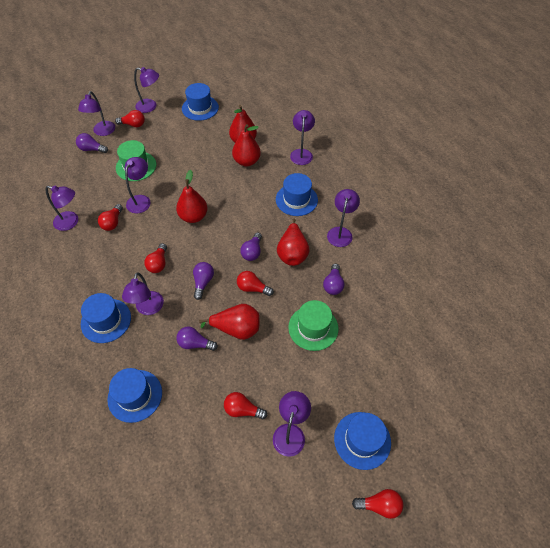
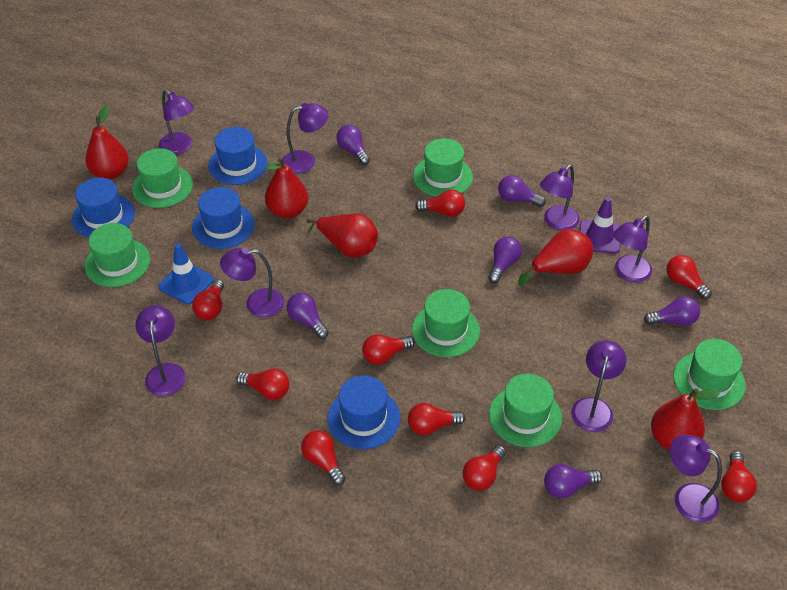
blue hat: 5 -> 4
blue traffic cone: 0 -> 1
green hat: 2 -> 6
purple light bulb: 5 -> 6
purple traffic cone: 0 -> 1
red light bulb: 6 -> 9

